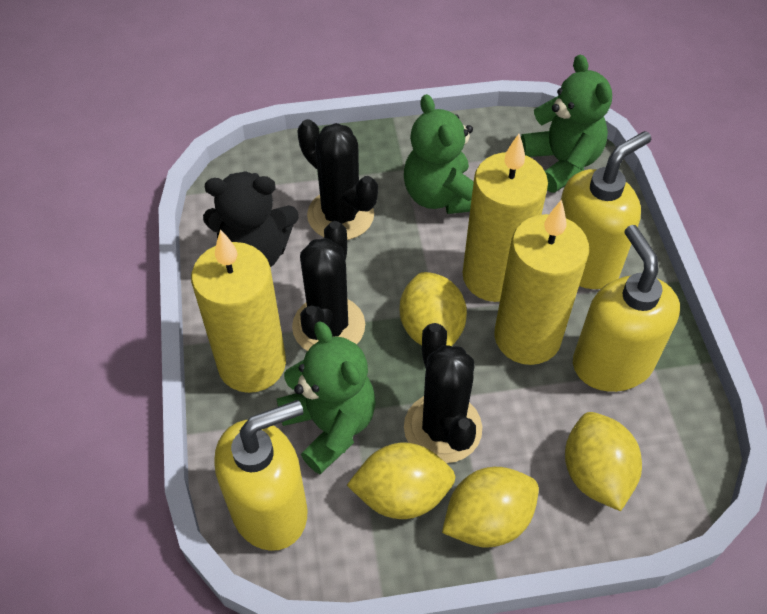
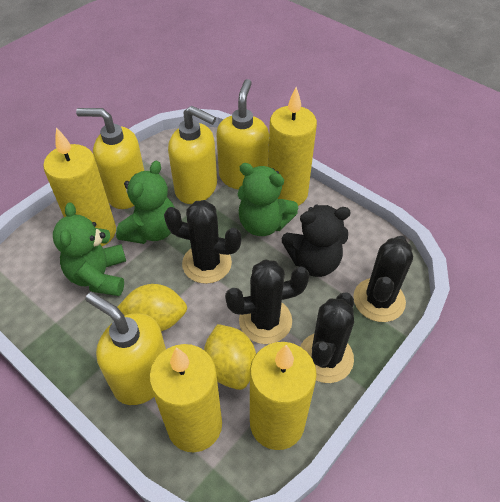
black cactus: 3 -> 4
yellow candle: 3 -> 4
yellow lemon: 4 -> 2
yellow soap dispenser: 3 -> 4

